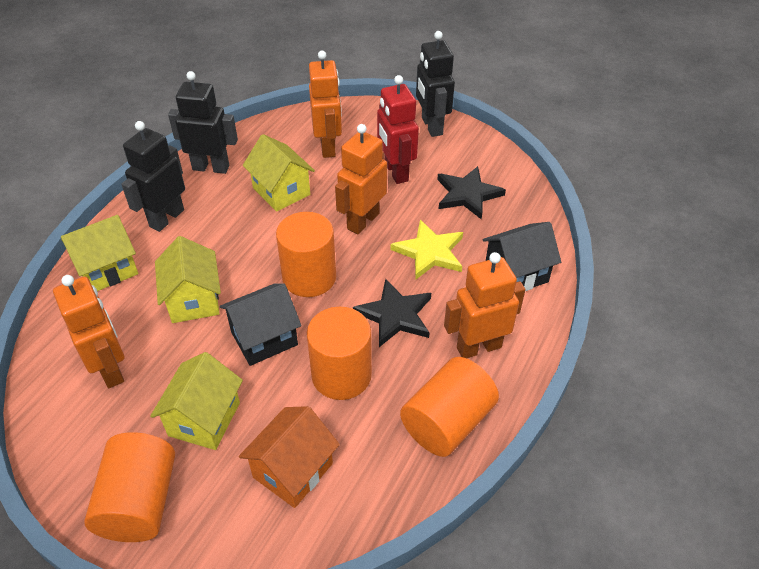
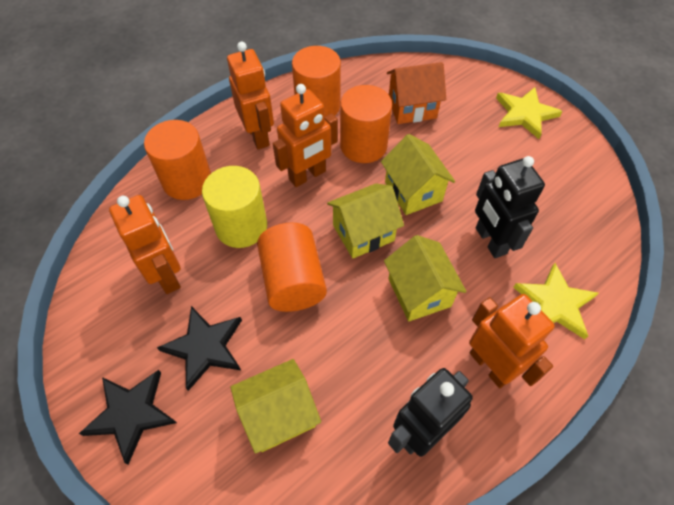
black house: 2 -> 0
black robot: 3 -> 2
red robot: 1 -> 0
yellow cylinder: 0 -> 1
yellow star: 1 -> 2

